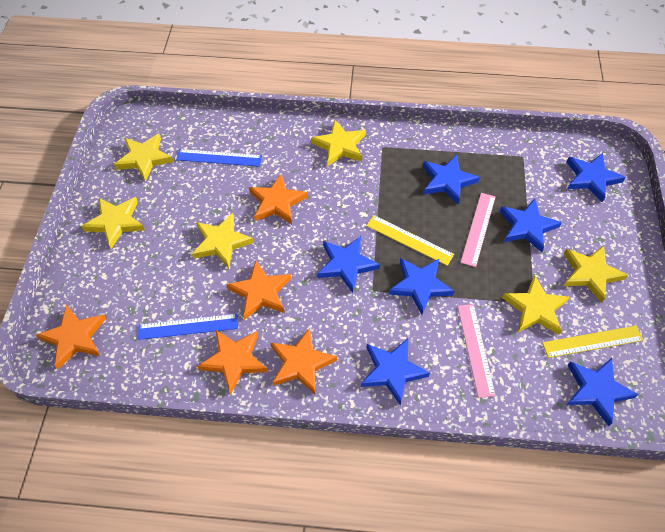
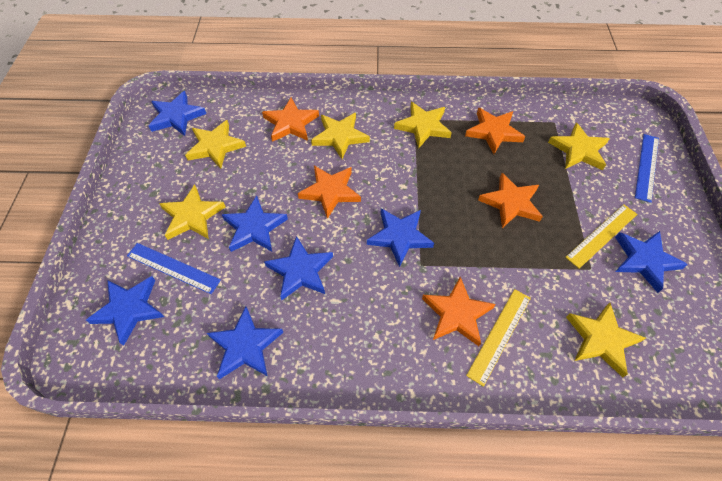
pink ruler: 2 -> 0

